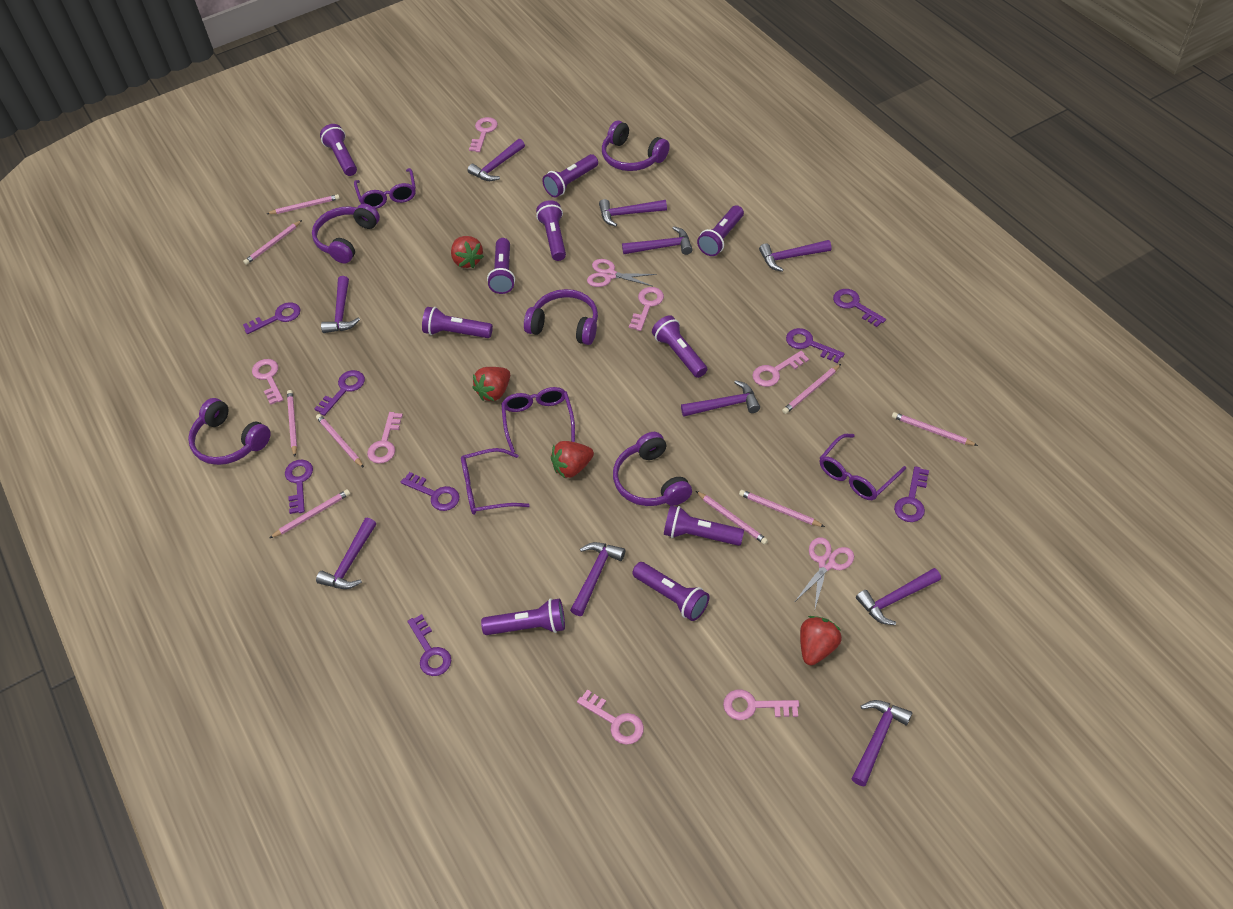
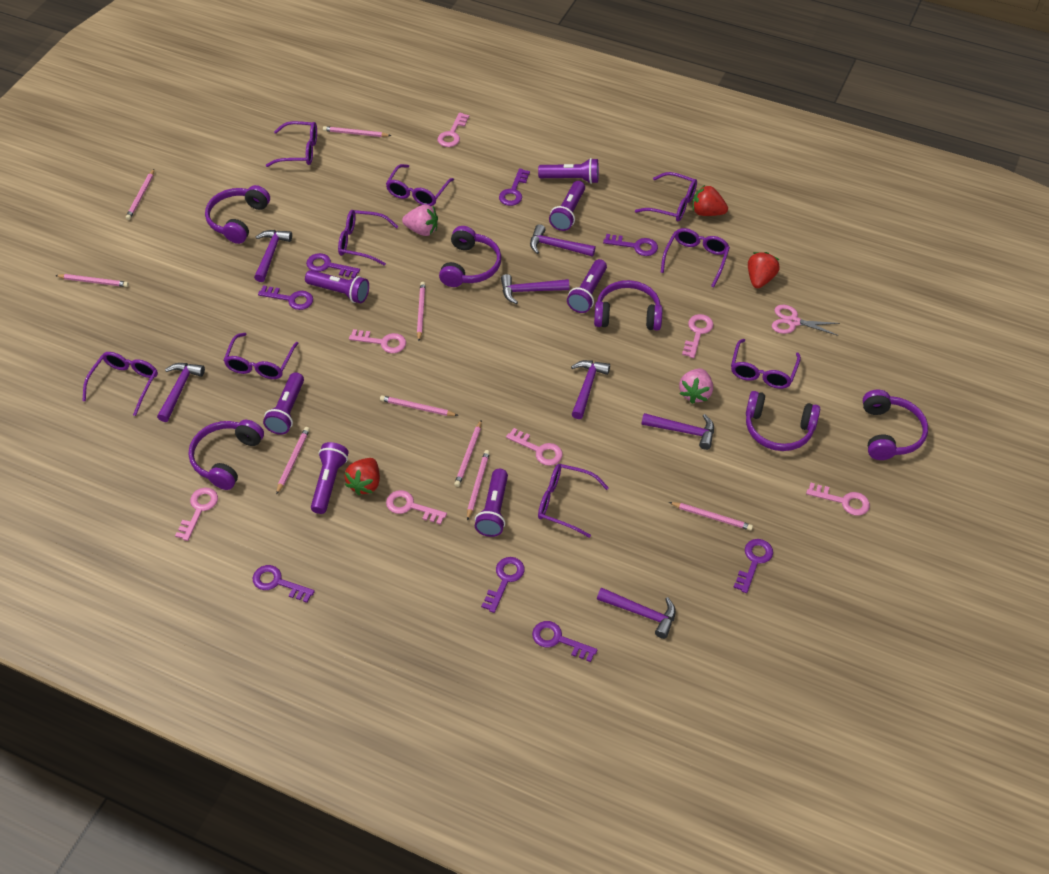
pink scissors: 2 -> 1
pink strawberry: 0 -> 2
purple flashlight: 10 -> 7
purple glasses: 4 -> 9
purple hammer: 10 -> 7
purple headphones: 5 -> 6
red strawberry: 4 -> 3

